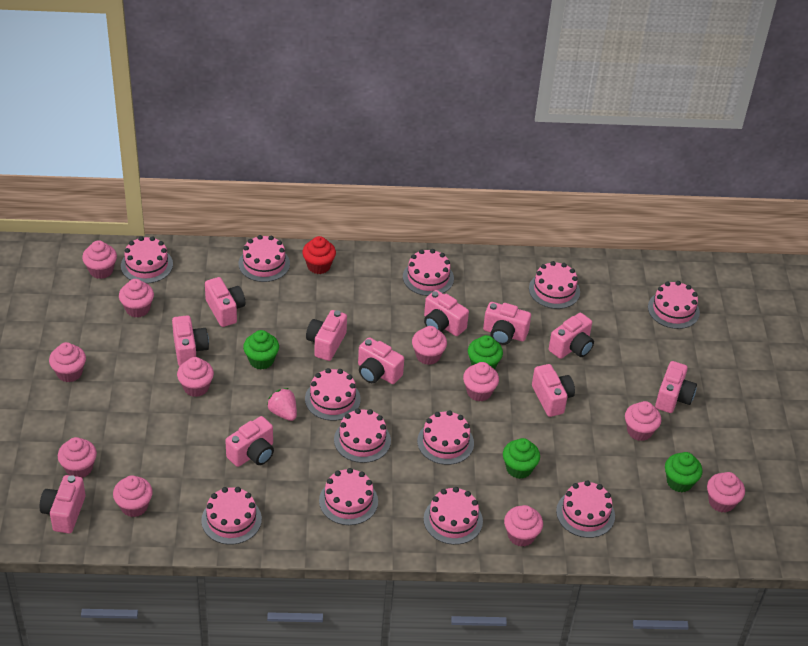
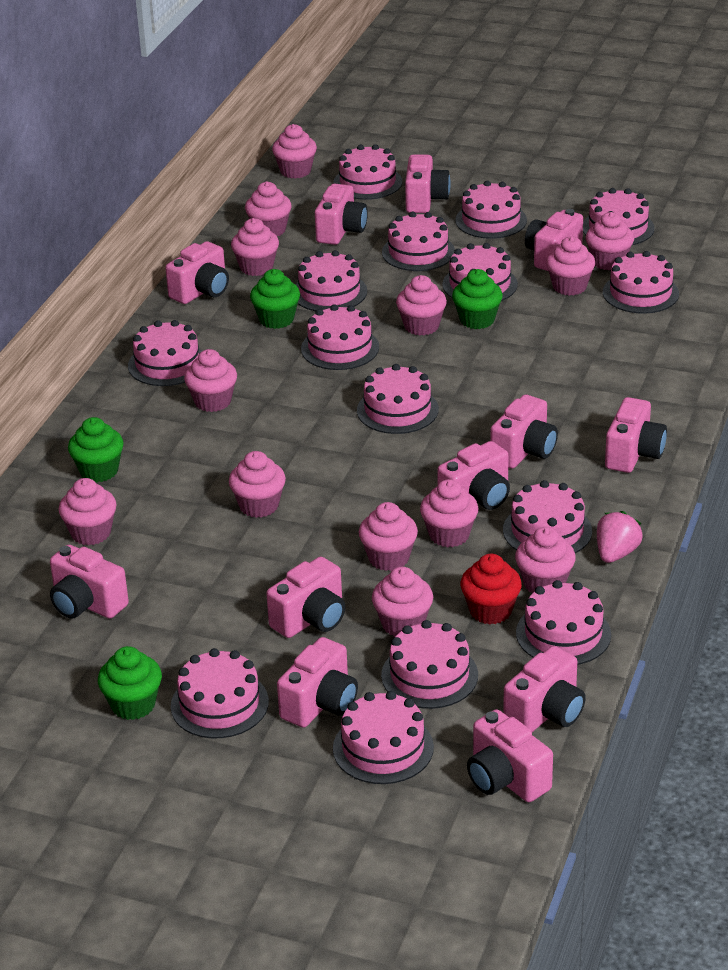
pink cake: 12 -> 15
pink camera: 11 -> 12
pink cupcake: 11 -> 13

